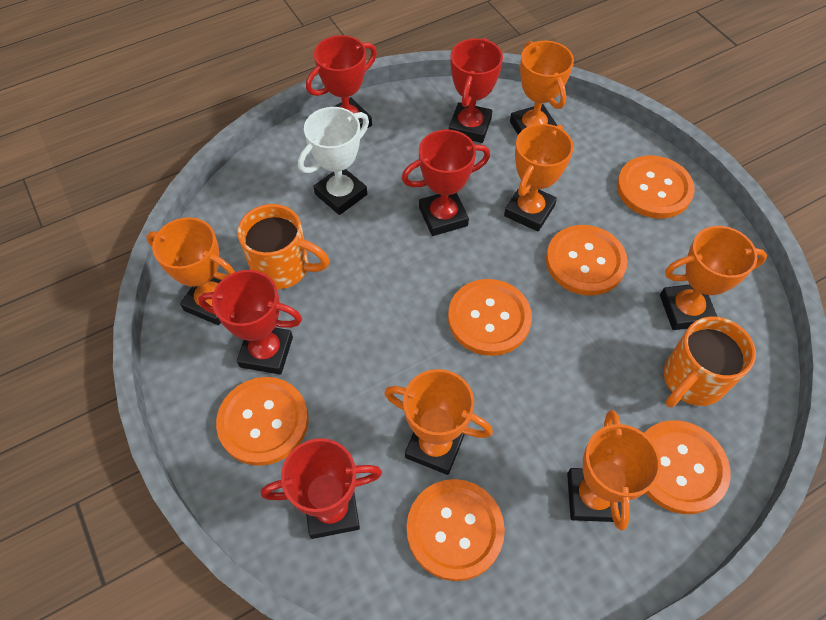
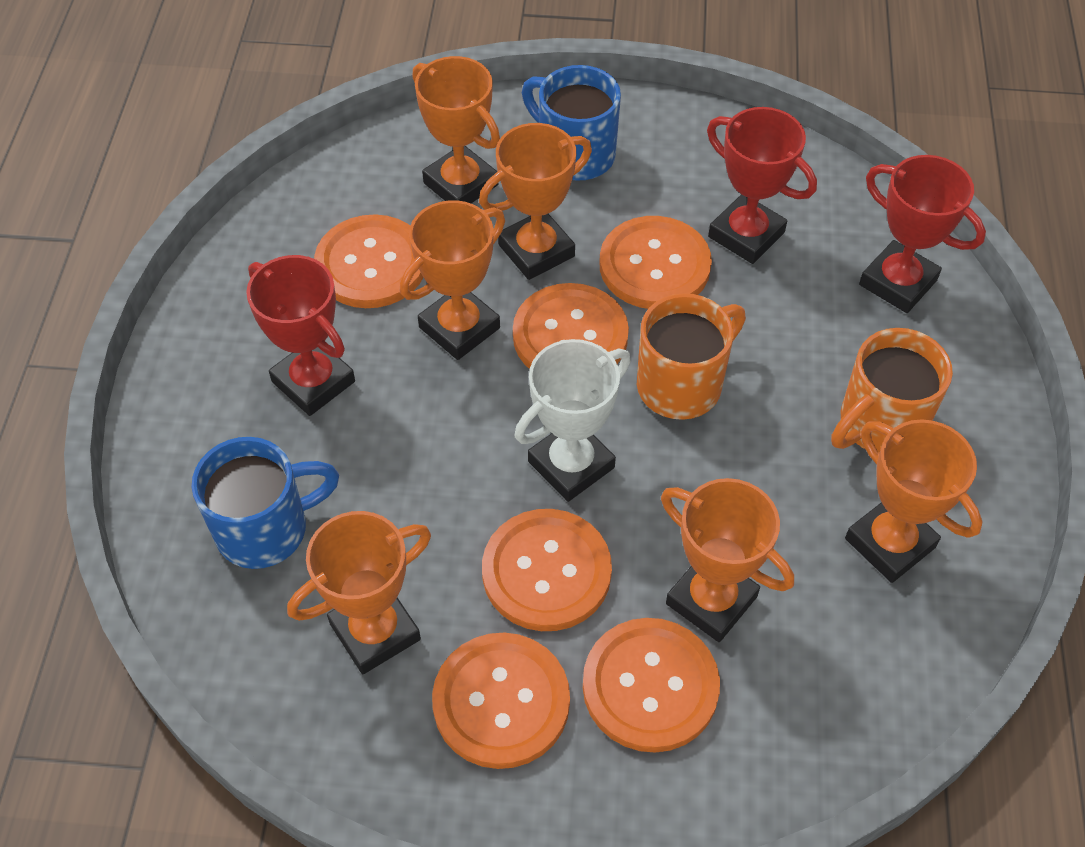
blue mug: 0 -> 2
red trophy: 5 -> 3

